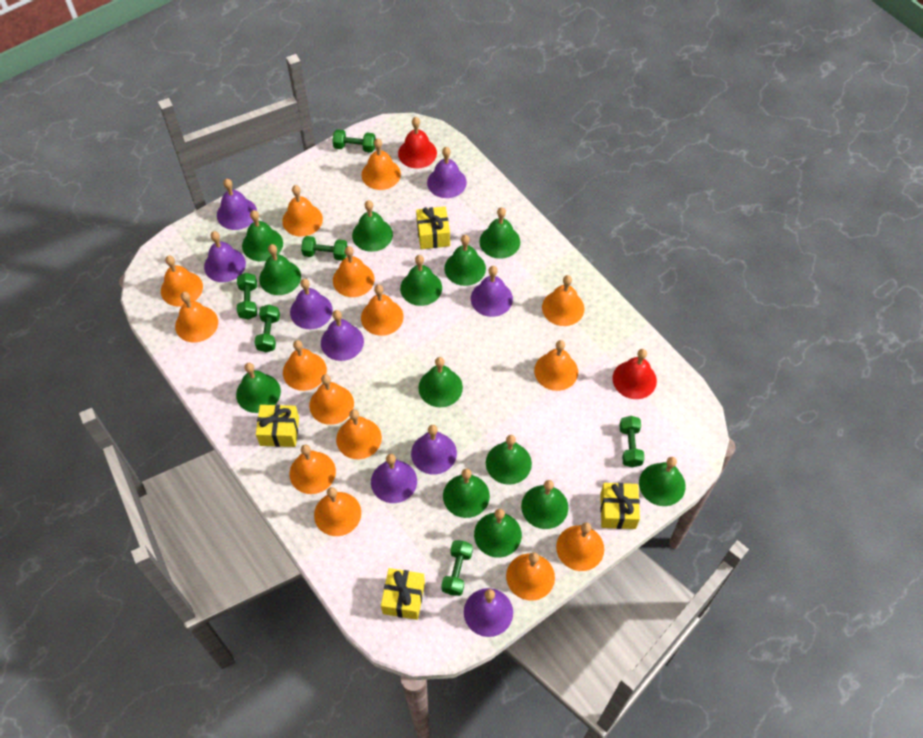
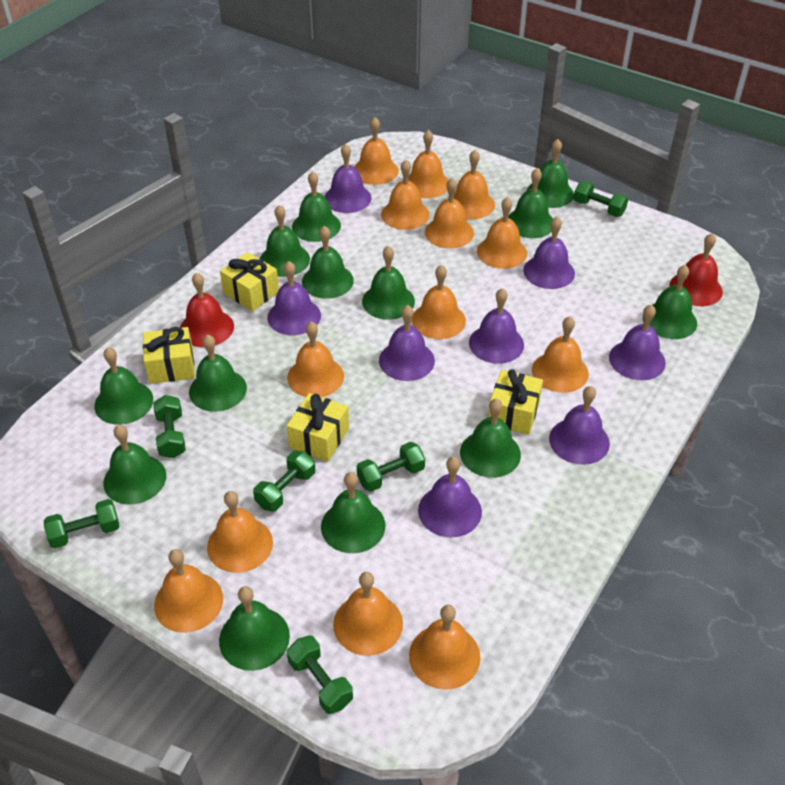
orange bell: 15 -> 13
purple bell: 9 -> 8

